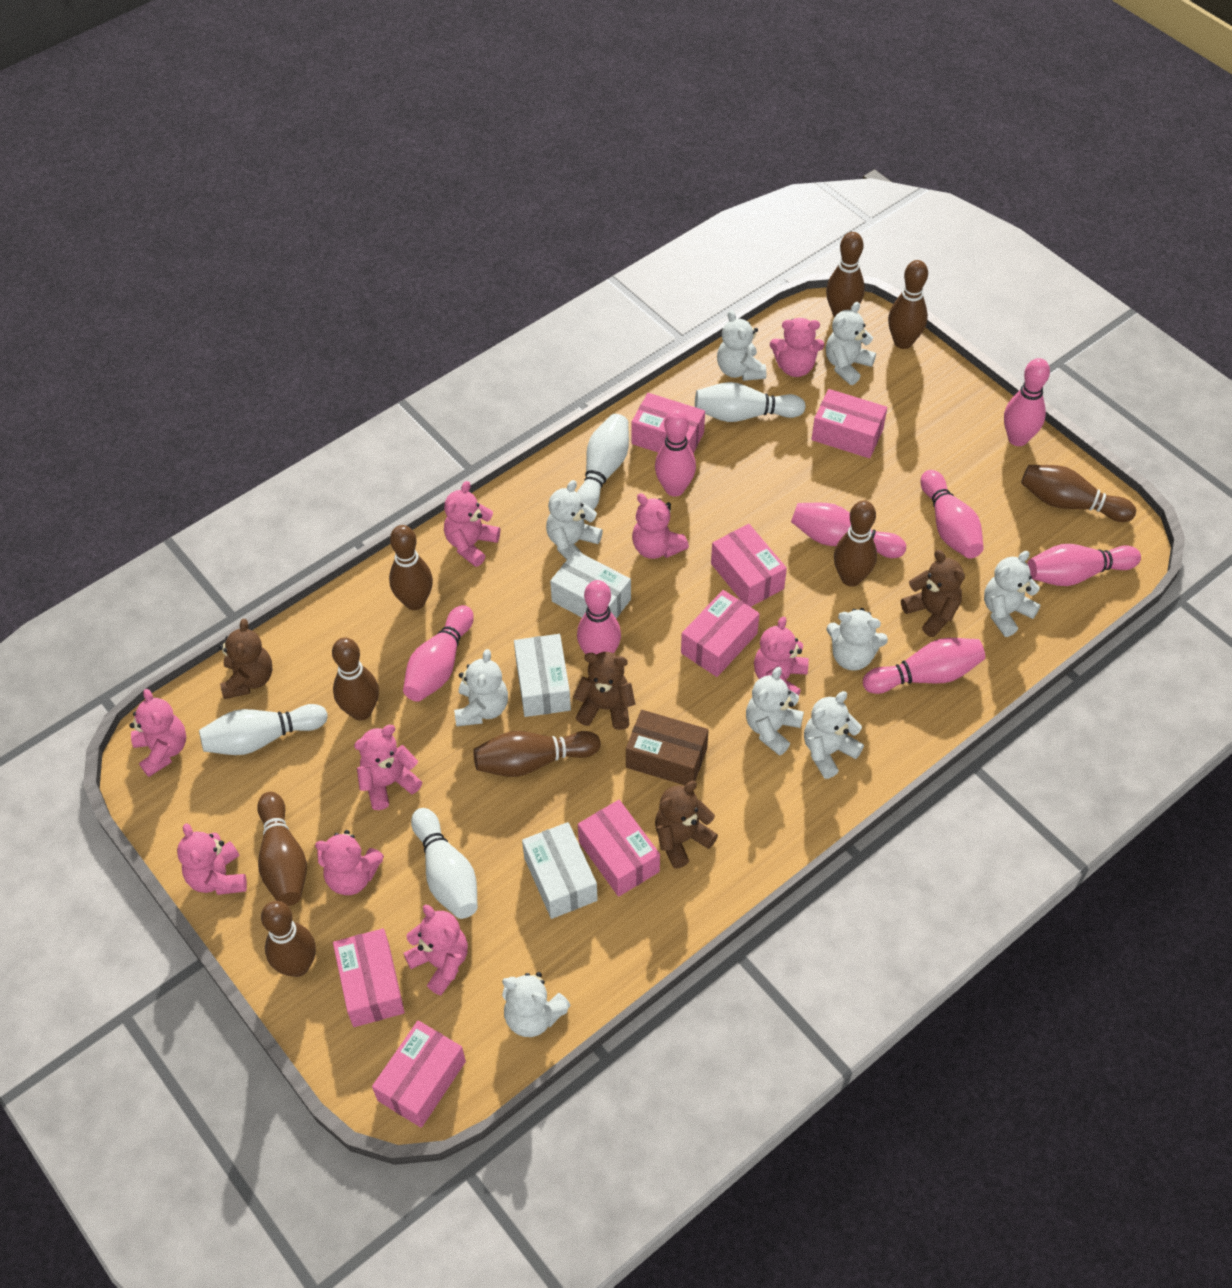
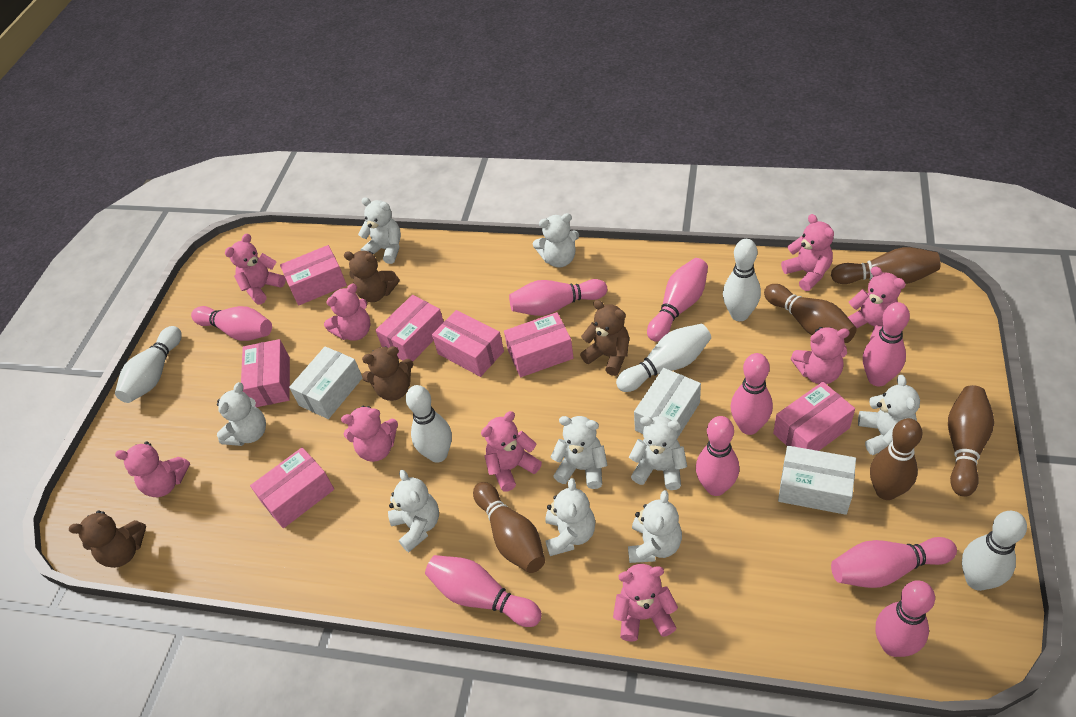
brown bowling pin: 9 -> 5
brown box: 1 -> 0
pink bowling pin: 8 -> 9
white bowling pin: 4 -> 5

